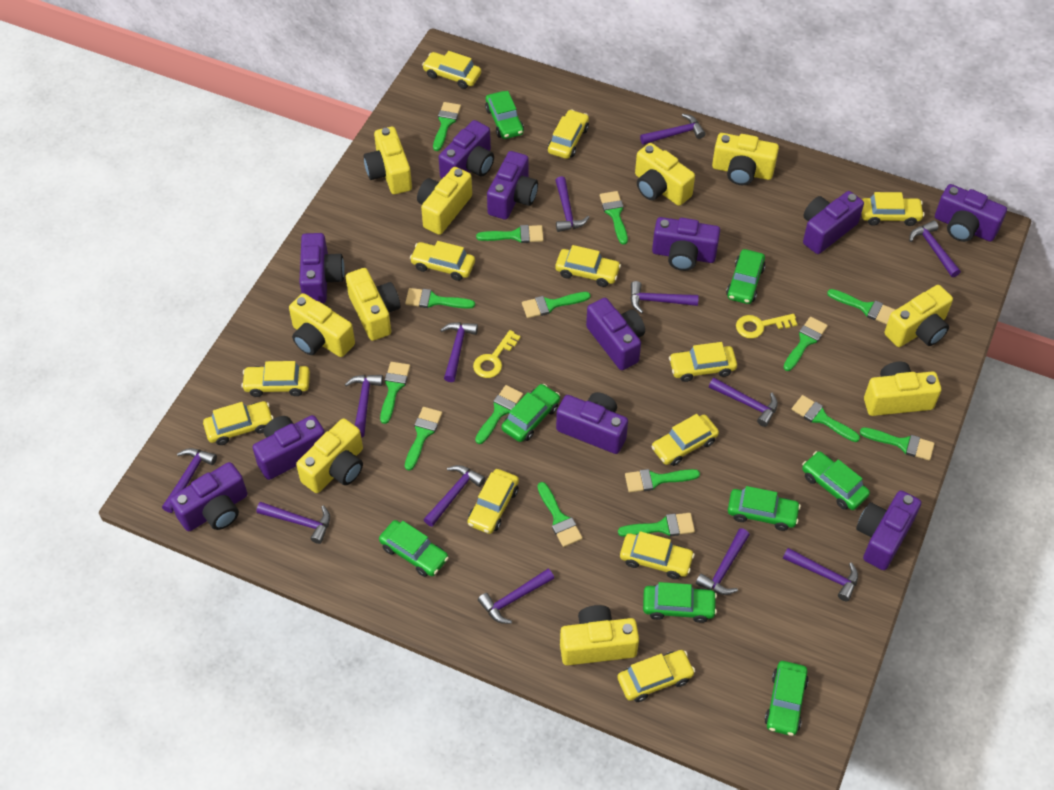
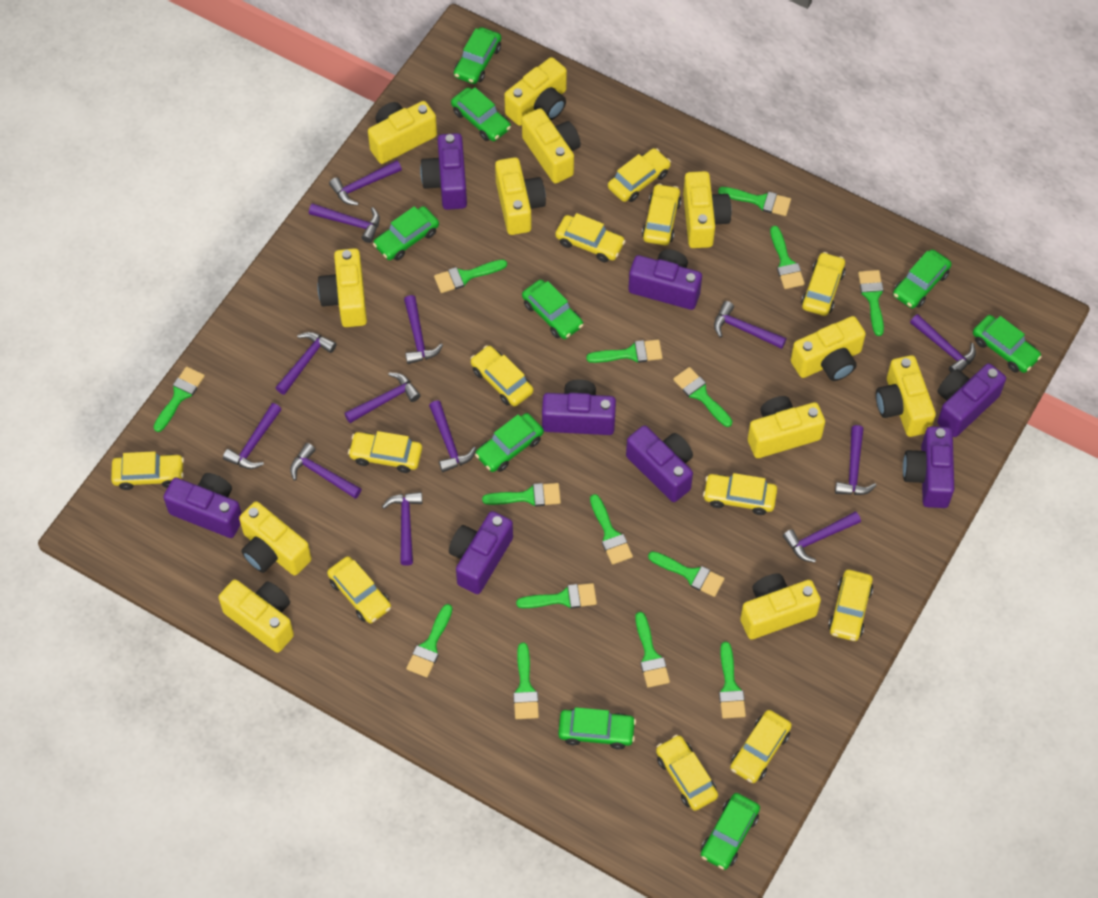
green car: 8 -> 9
purple camera: 11 -> 8
yellow camera: 10 -> 12
yellow key: 2 -> 0

